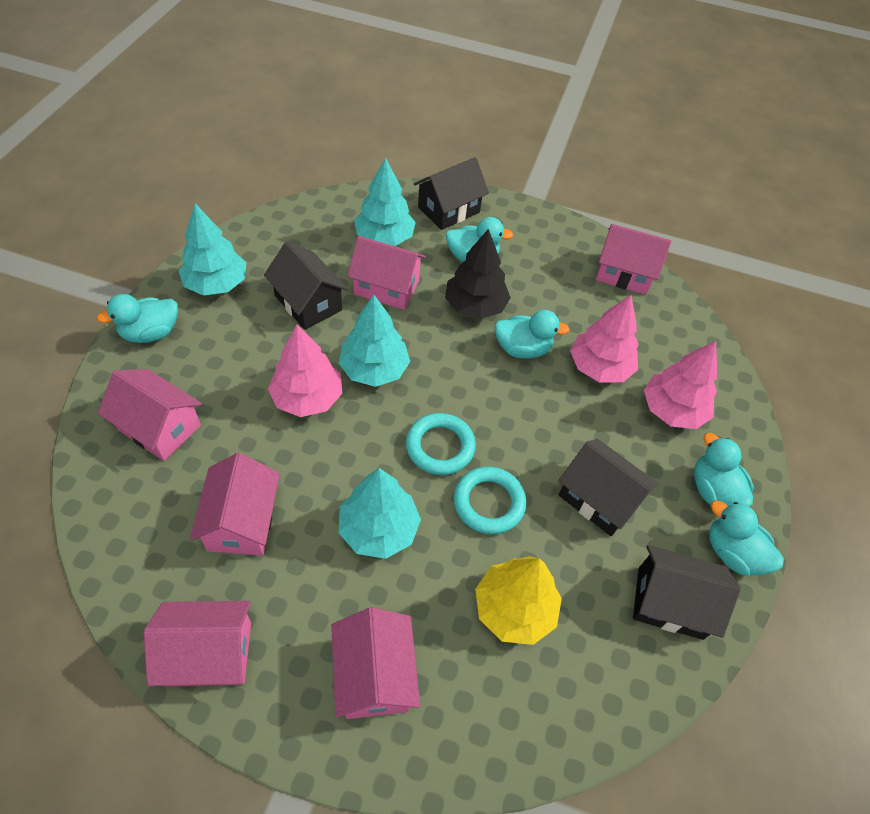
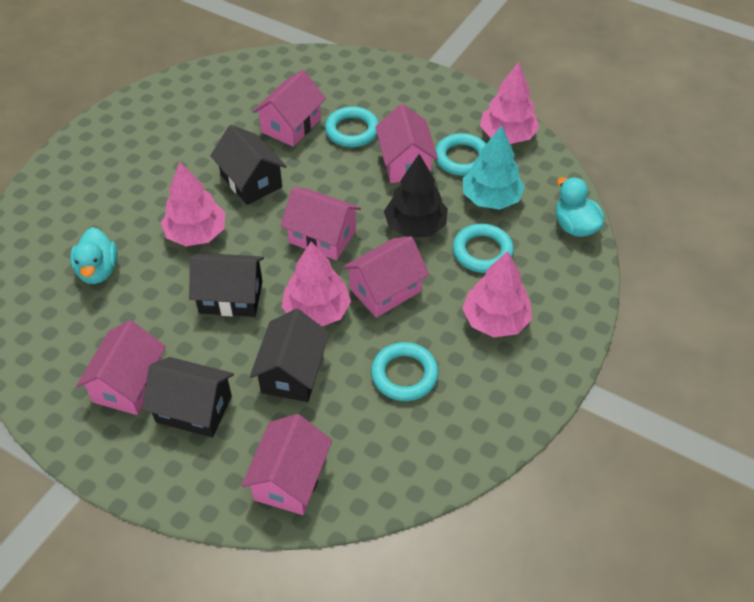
pink tree: 3 -> 4
turquoise duck: 5 -> 2
turquoise ring: 2 -> 4
turquoise tree: 4 -> 1
yellow tree: 1 -> 0

